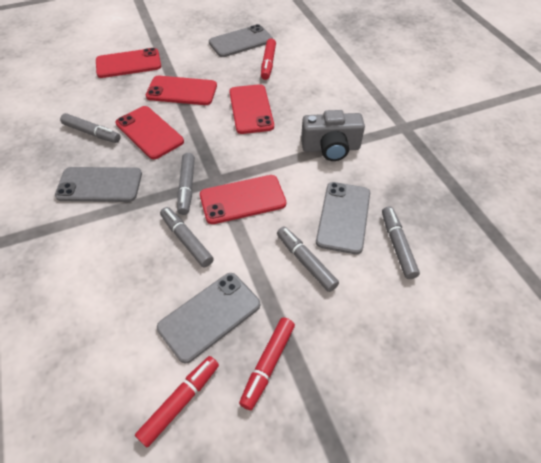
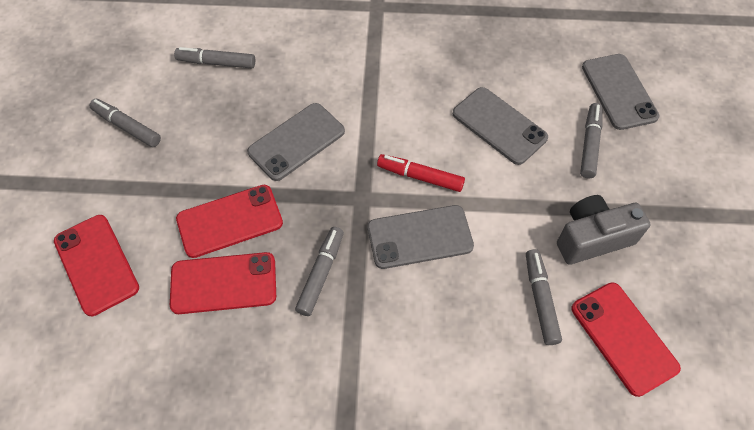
red marker: 3 -> 1
red phone: 5 -> 4

